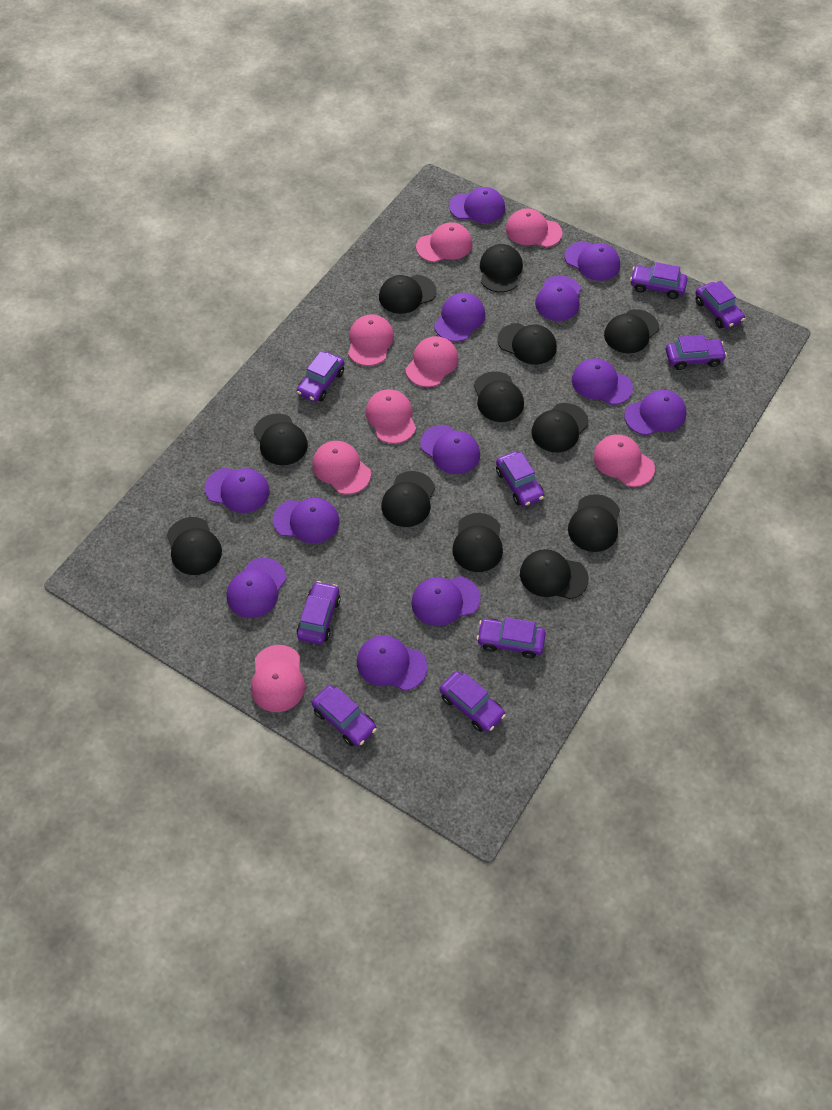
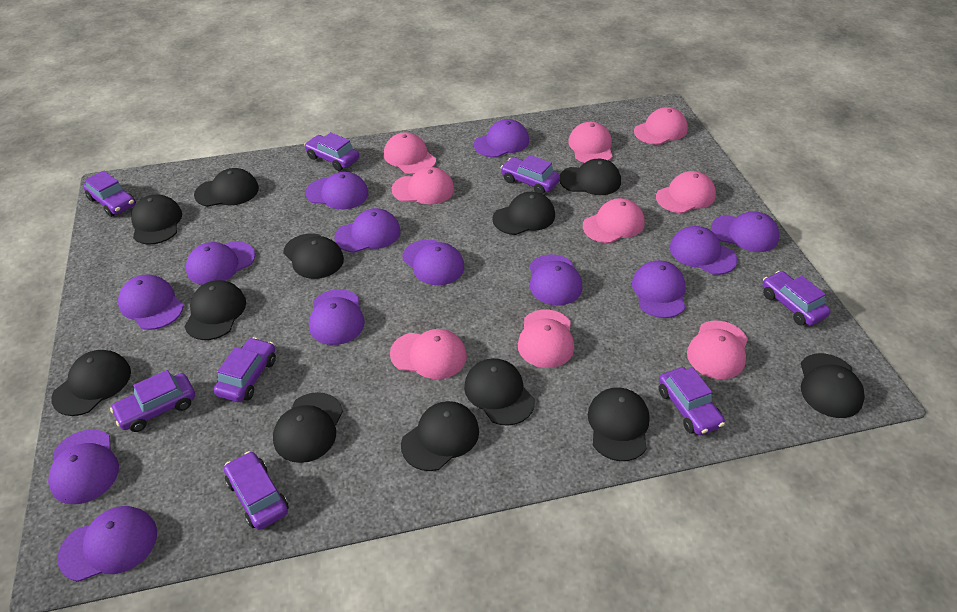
pink cap: 8 -> 9
purple cap: 12 -> 13
purple car: 9 -> 8

